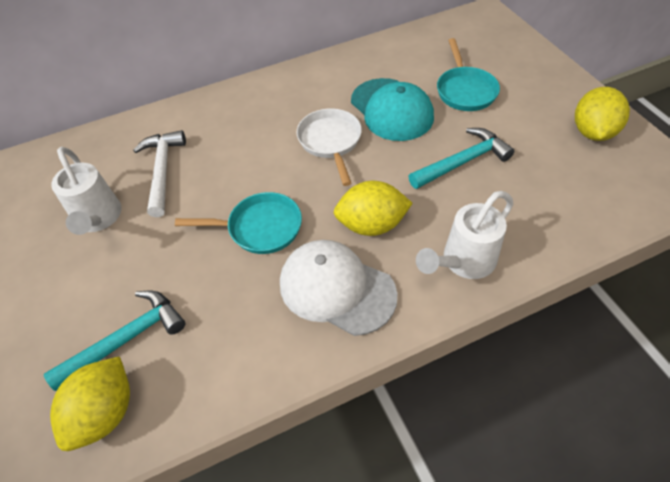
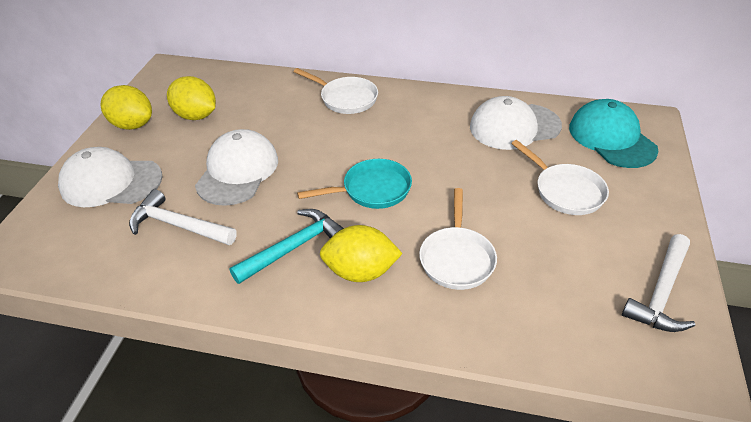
turquoise hammer: 2 -> 1
turquoise pan: 2 -> 1
white cap: 1 -> 3
white hammer: 1 -> 2
white pan: 1 -> 3
white watering can: 2 -> 0

